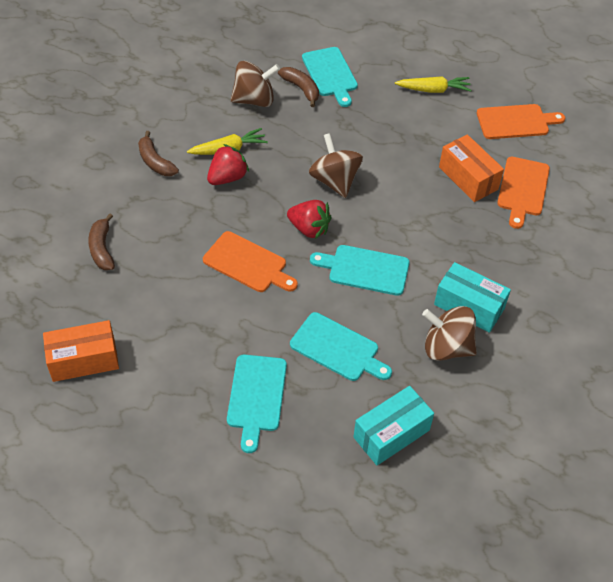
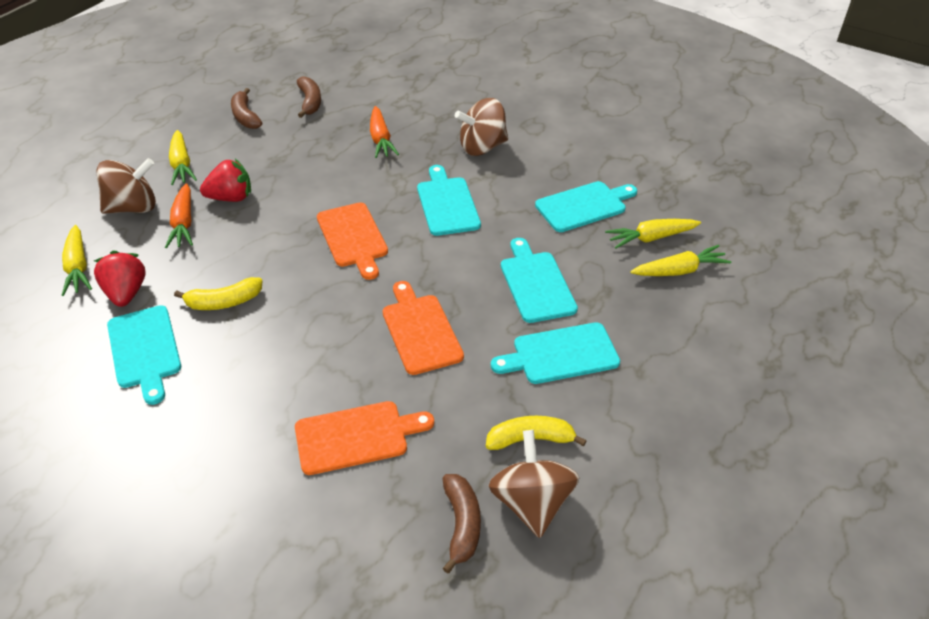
orange box: 2 -> 0
orange carrot: 0 -> 2
turquoise box: 2 -> 0
turquoise cutting board: 4 -> 5
yellow banana: 0 -> 2
yellow carrot: 2 -> 4

